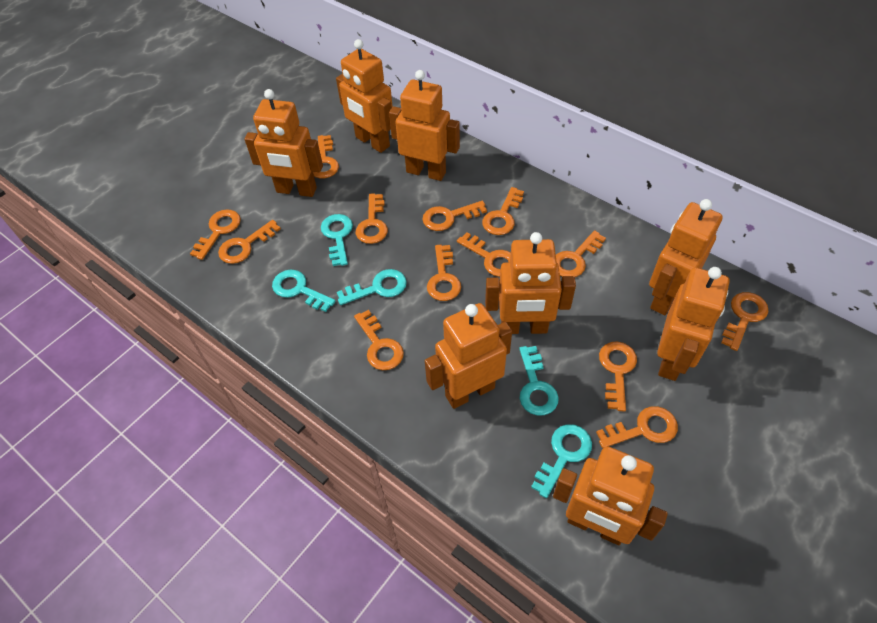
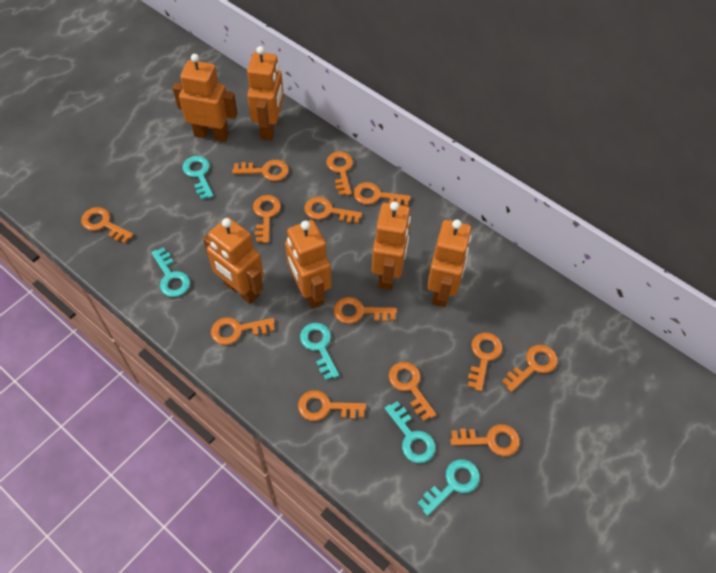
orange robot: 8 -> 6

